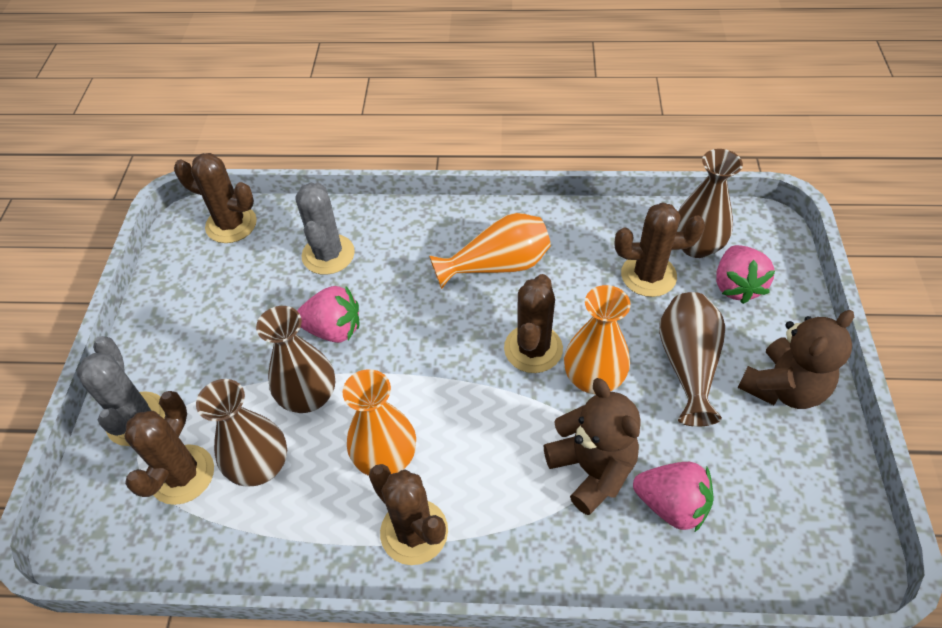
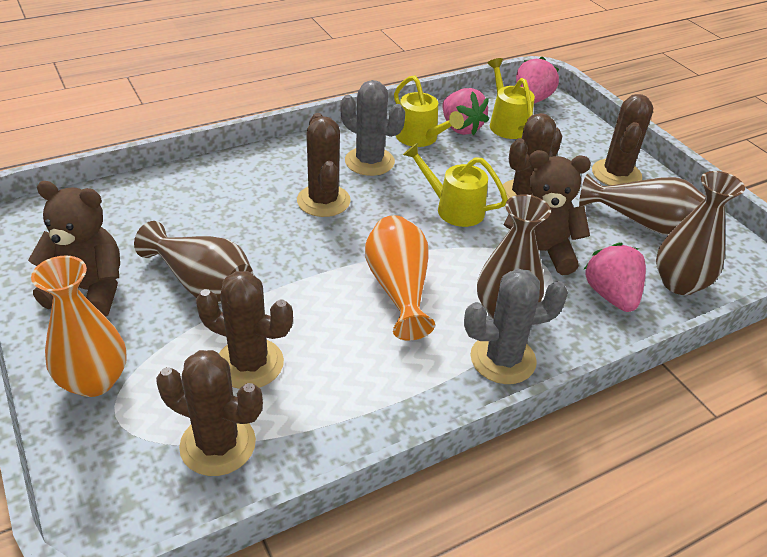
orange vase: 3 -> 2
yellow watering can: 0 -> 3

